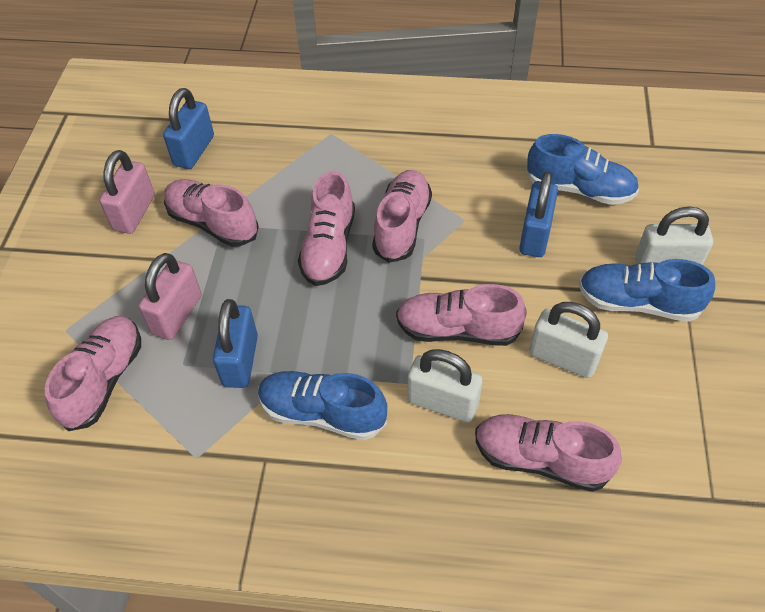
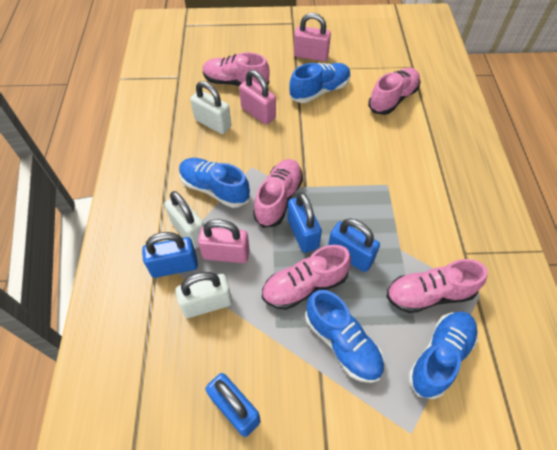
blue padlock: 3 -> 4
blue shoe: 3 -> 4
pink padlock: 2 -> 3
pink shoe: 6 -> 5

